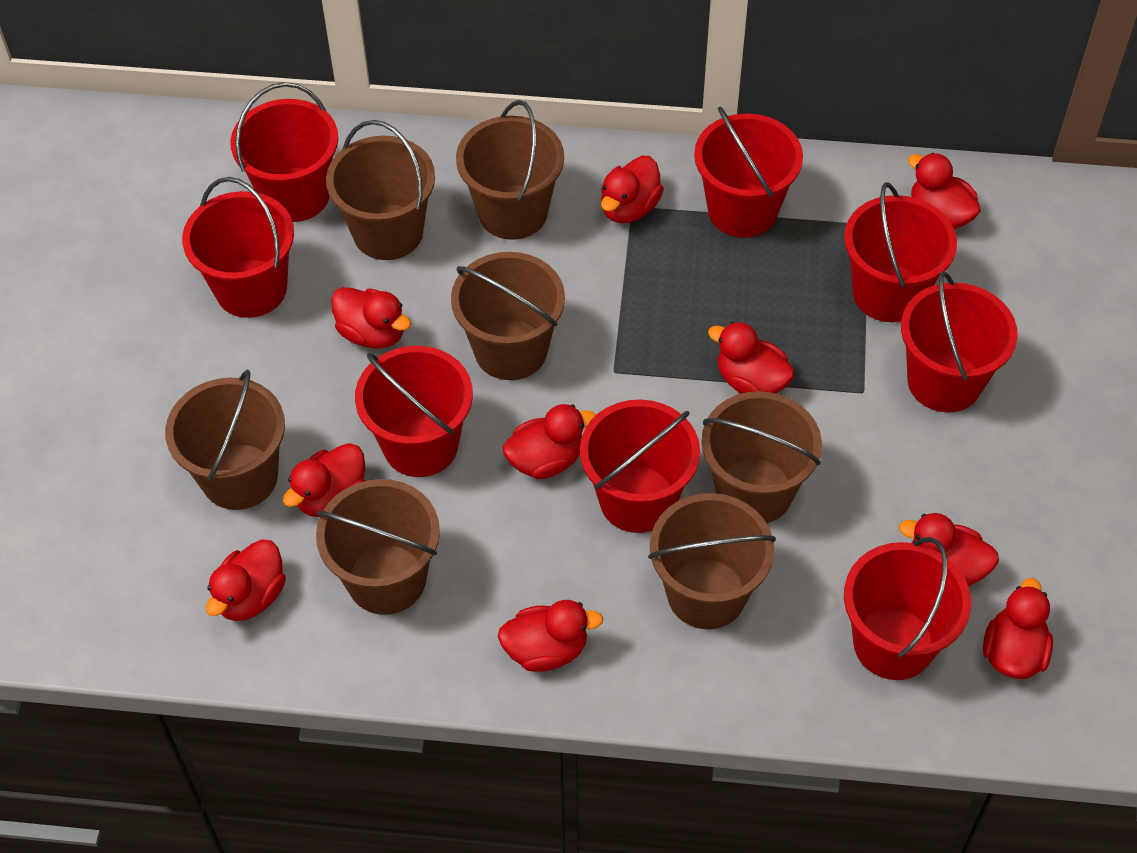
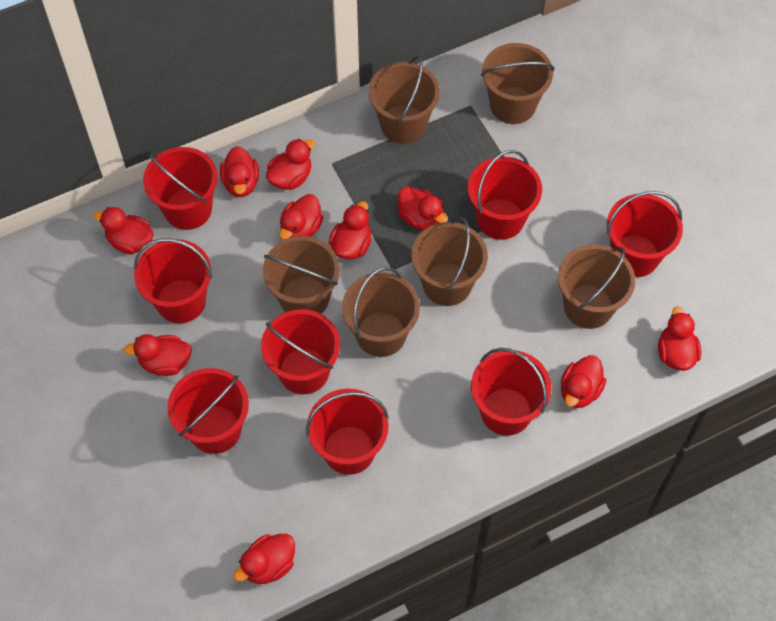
brown bucket: 7 -> 6

